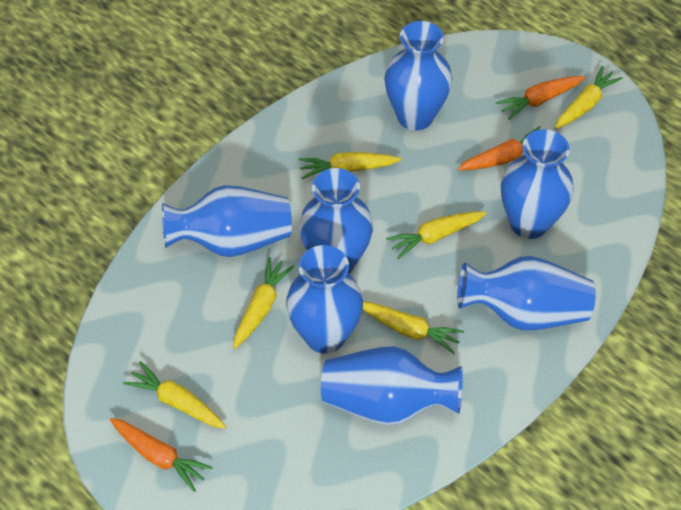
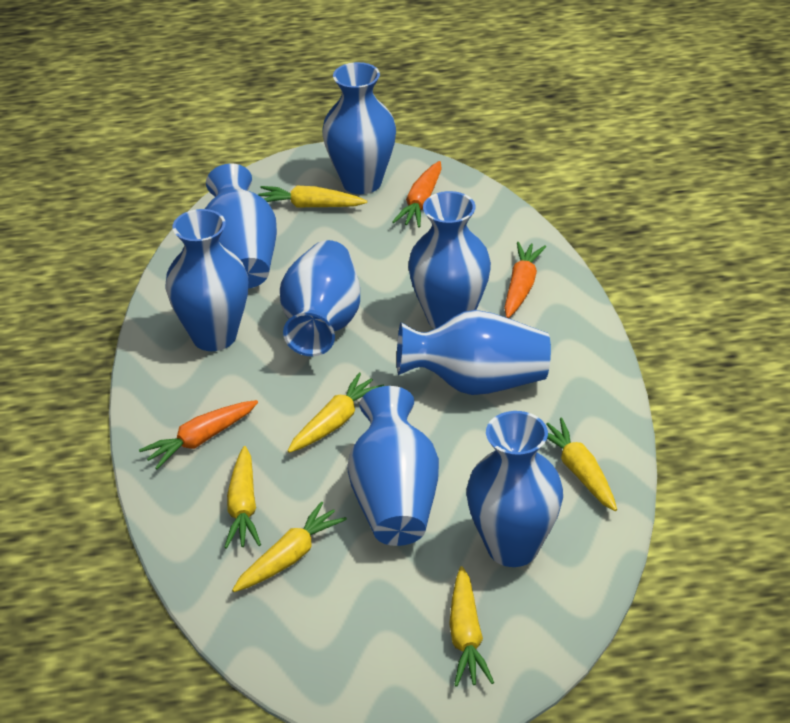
blue vase: 7 -> 8

